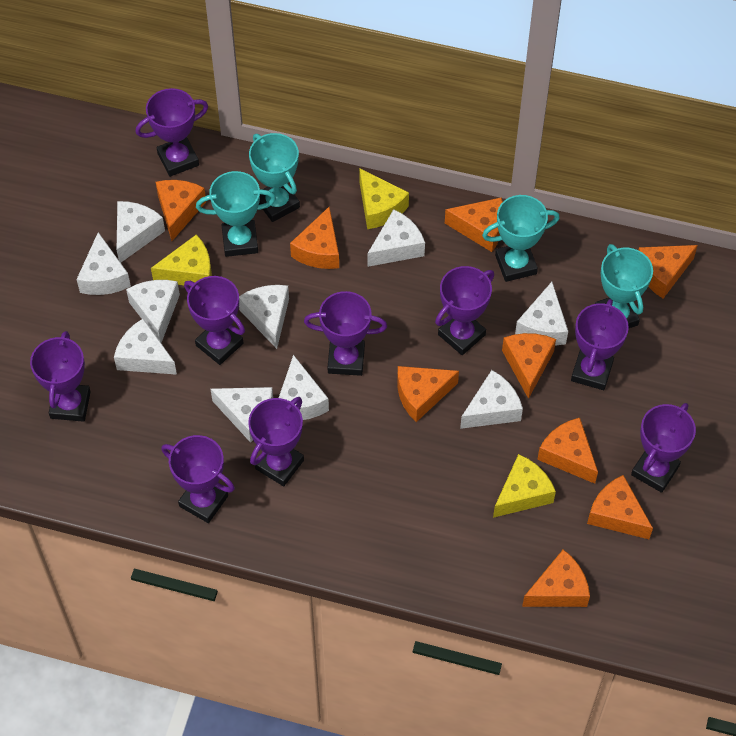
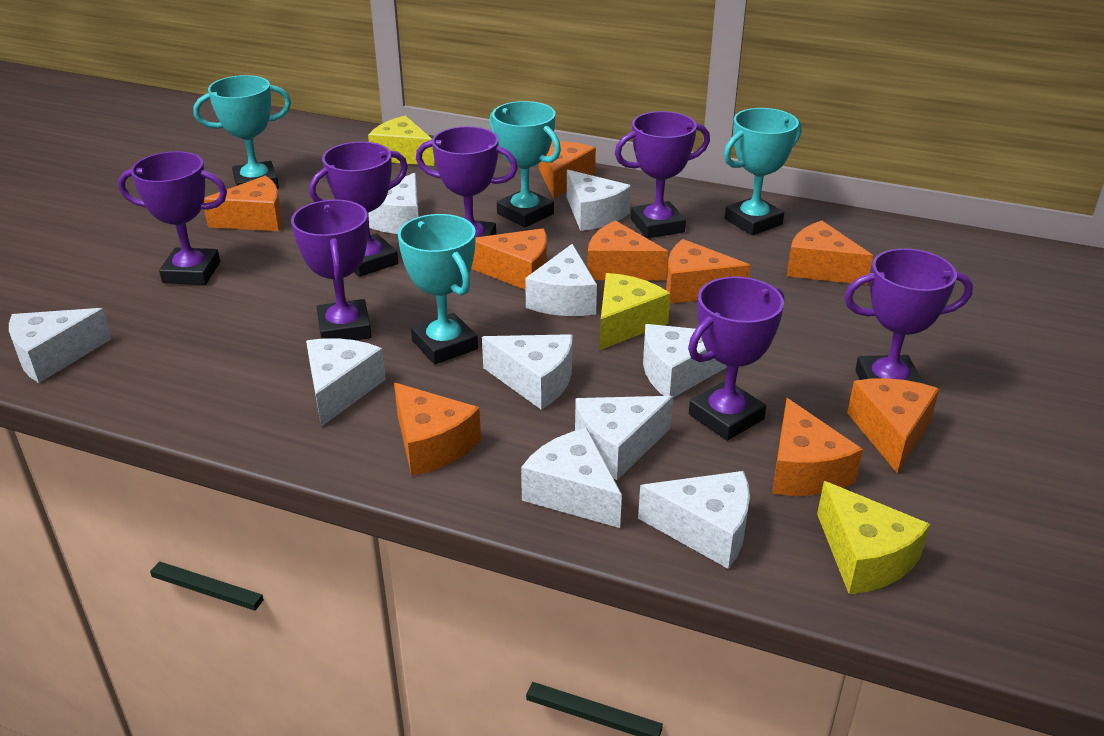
purple trophy: 9 -> 7

